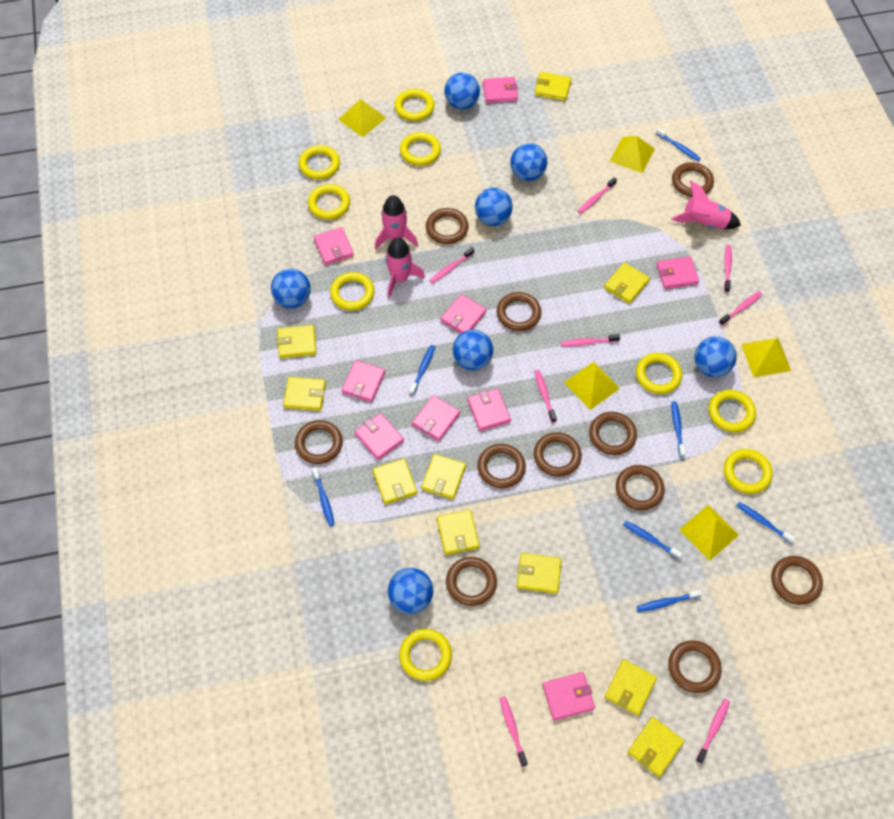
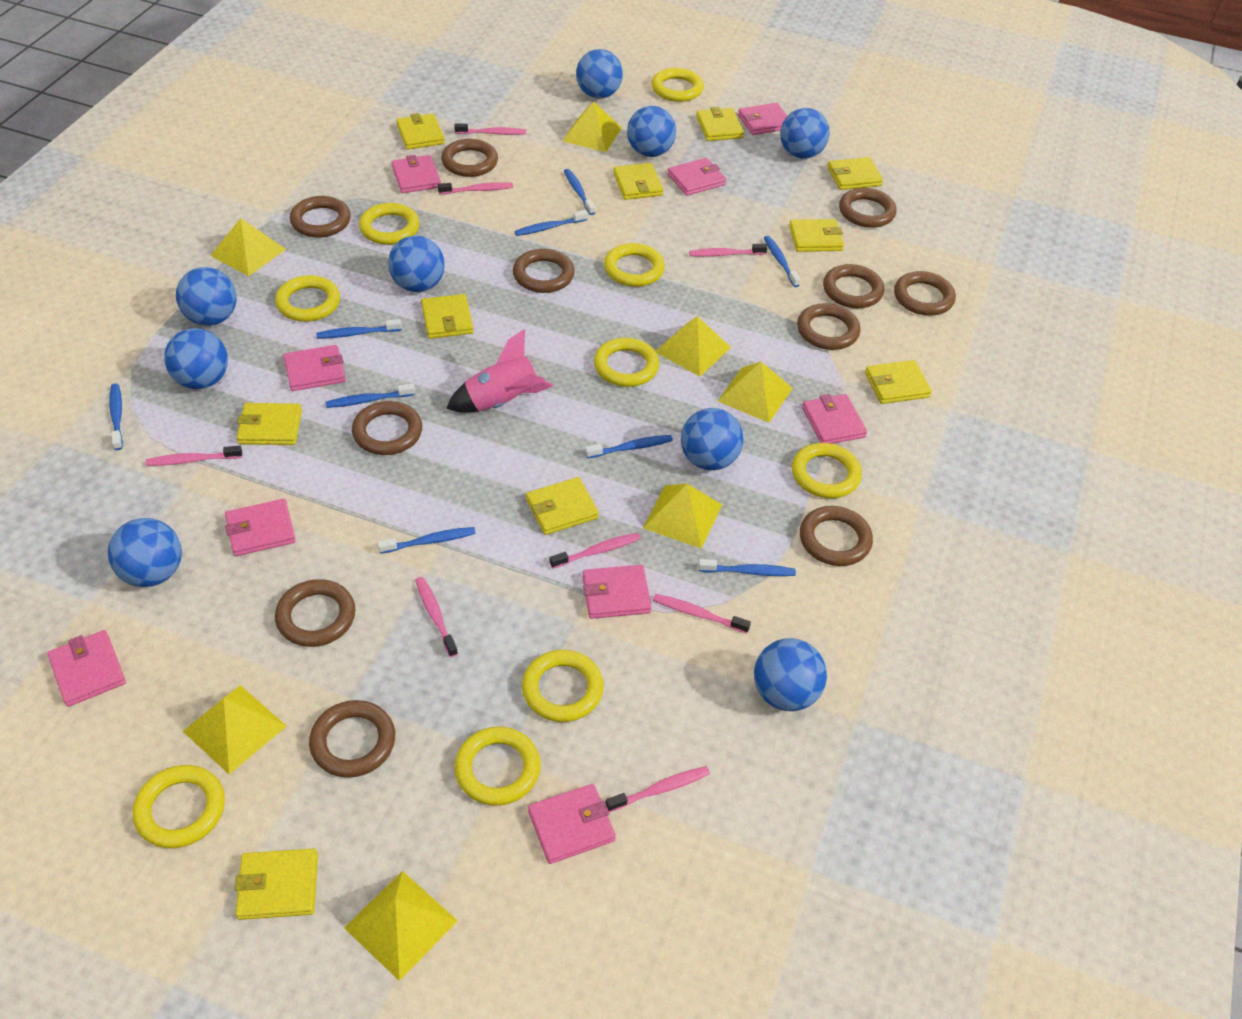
blue ball: 7 -> 9
blue toothbrush: 7 -> 9
pink rocket: 3 -> 1
yellow pyramid: 5 -> 7

